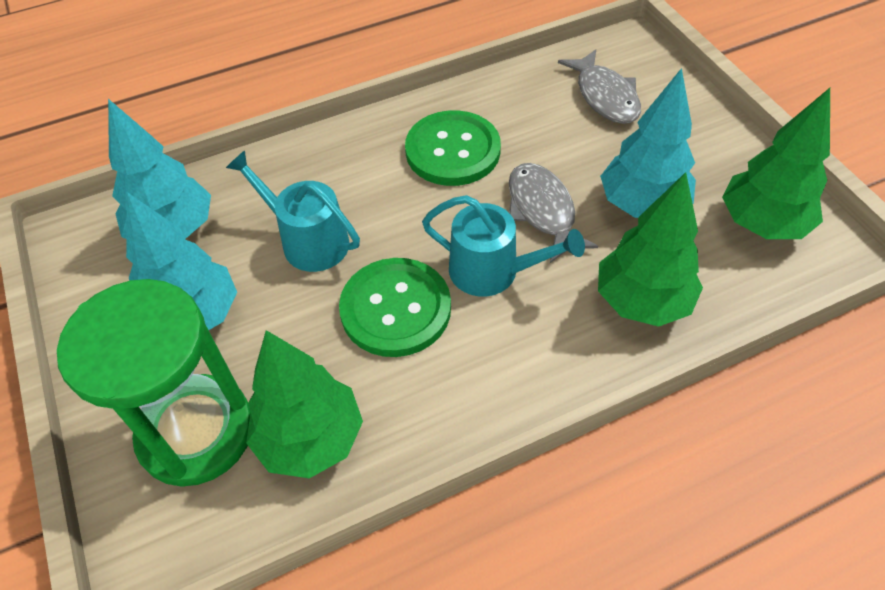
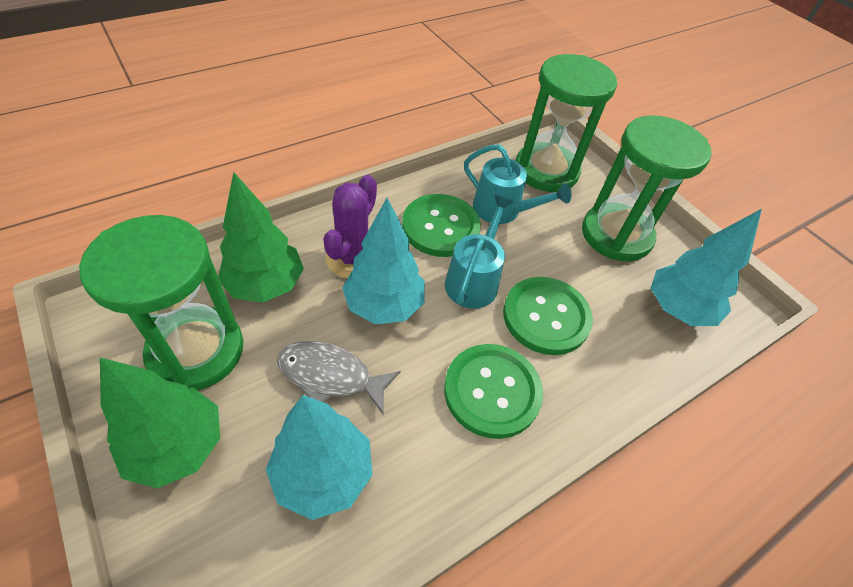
green button: 2 -> 3
green hourglass: 1 -> 3
green tree: 3 -> 2
grey fish: 2 -> 1
purple cactus: 0 -> 1

